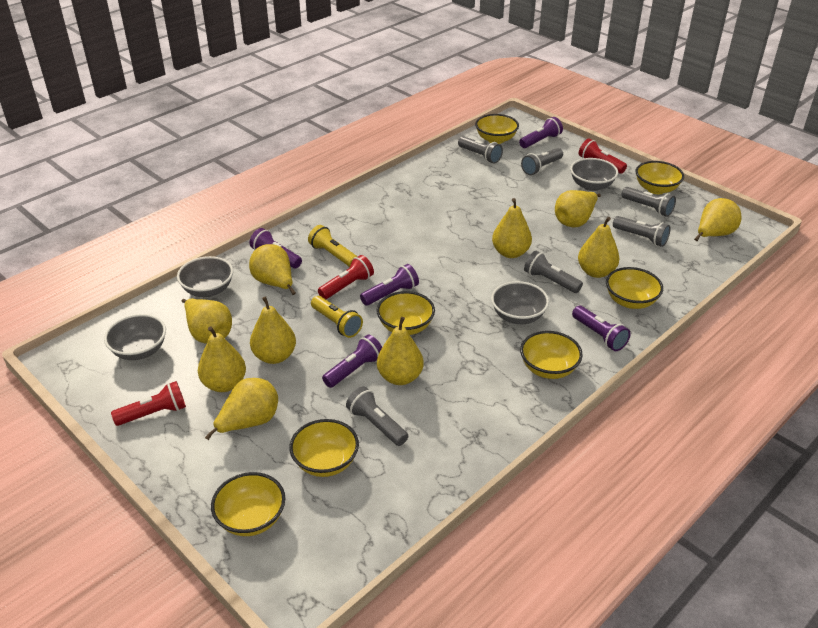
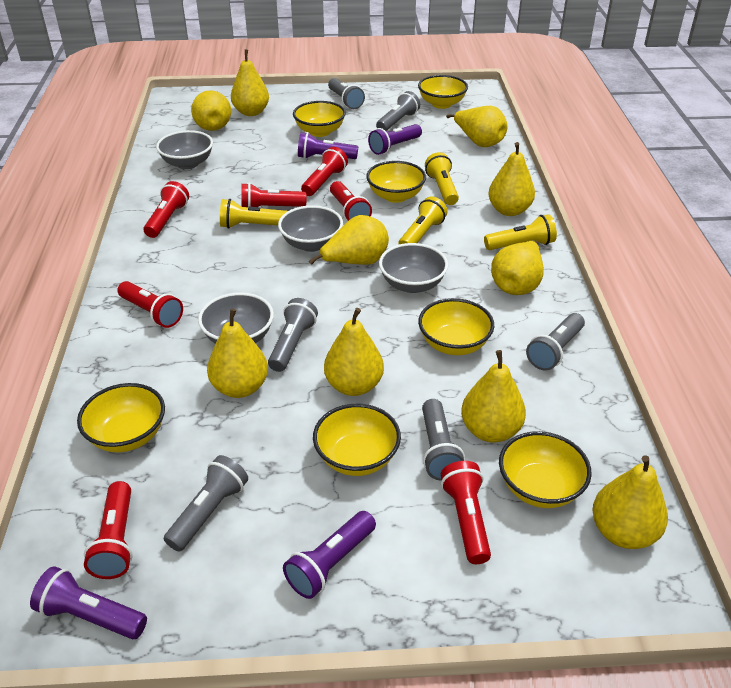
purple flashlight: 5 -> 4
red flashlight: 3 -> 7
yellow flashlight: 2 -> 4

